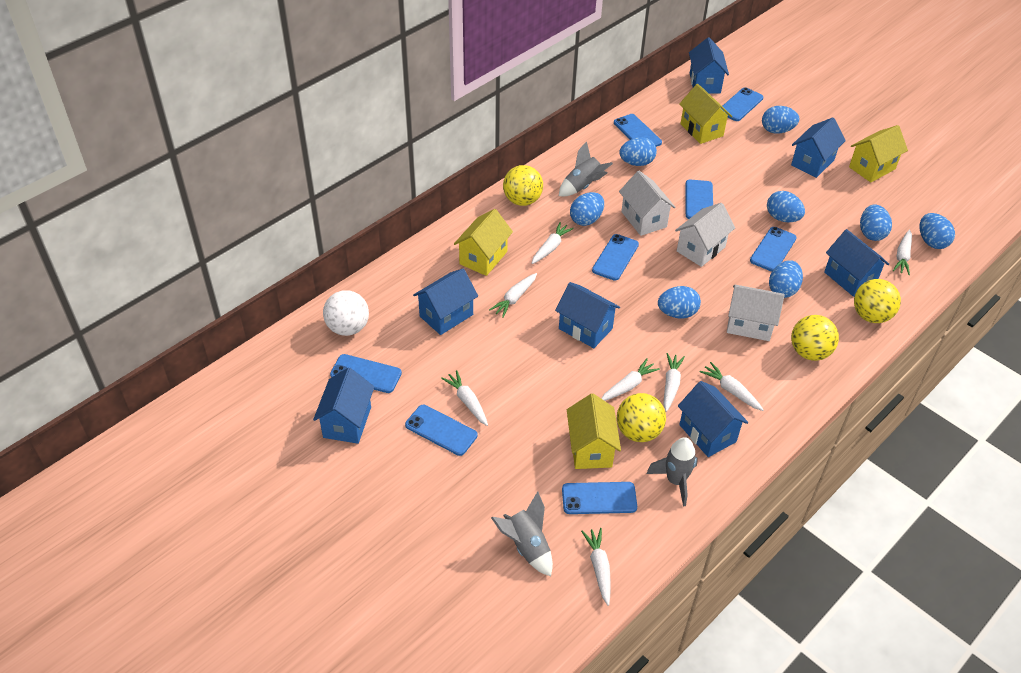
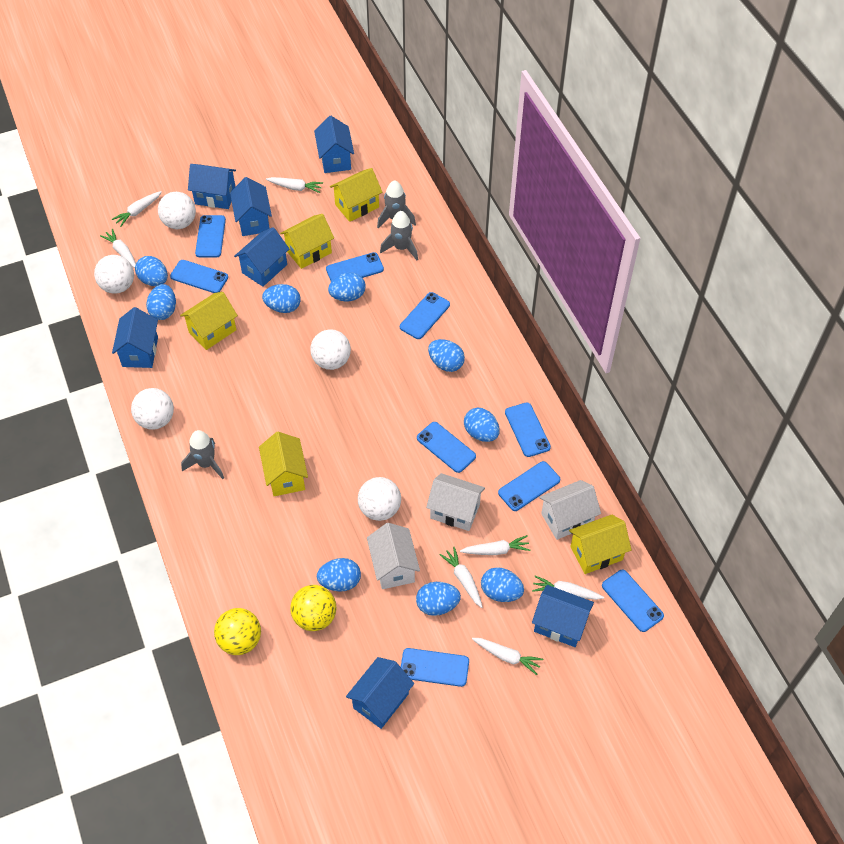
blue egg: 8 -> 9
blue phone: 8 -> 9
white ball: 1 -> 5
white carrot: 8 -> 7
yellow ball: 4 -> 2
yellow house: 4 -> 5

